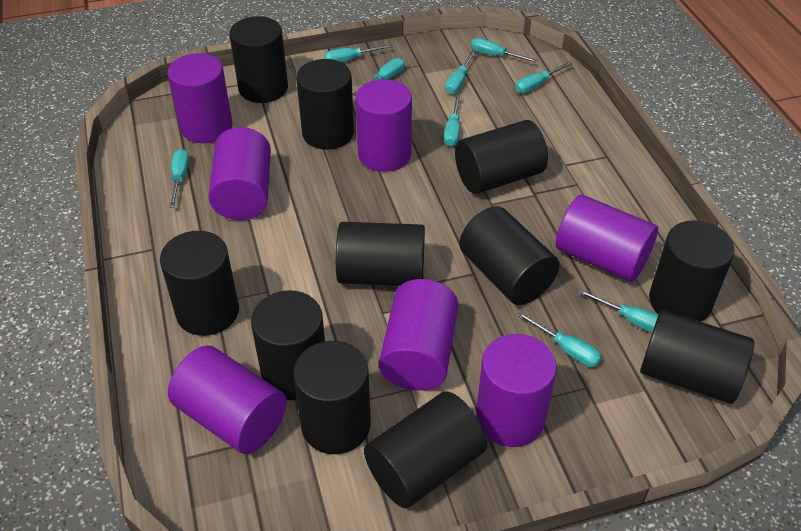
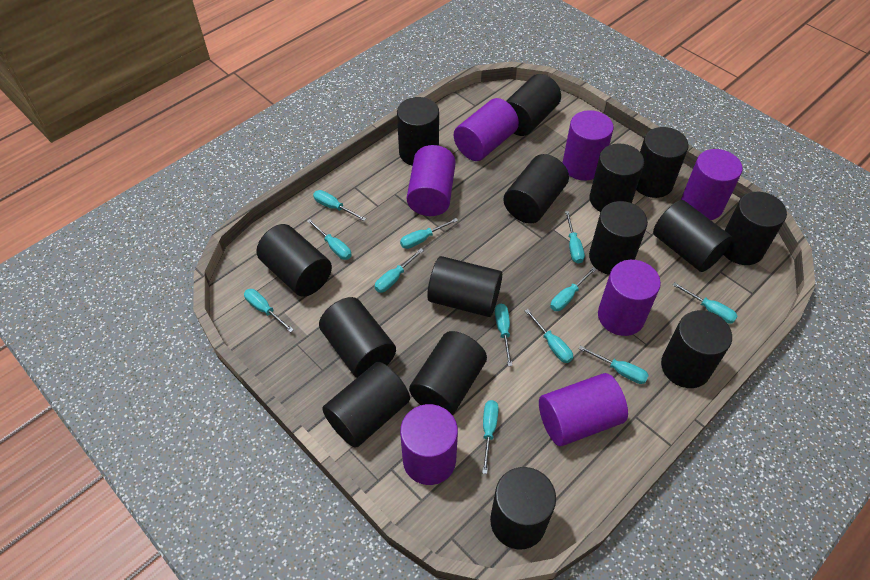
black cylinder: 11 -> 15
turquoise screwdriver: 9 -> 12

